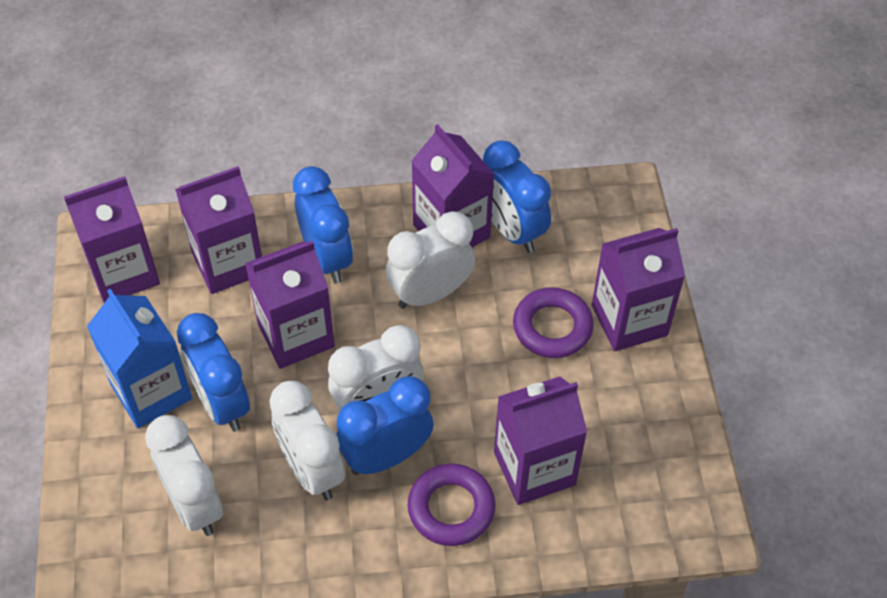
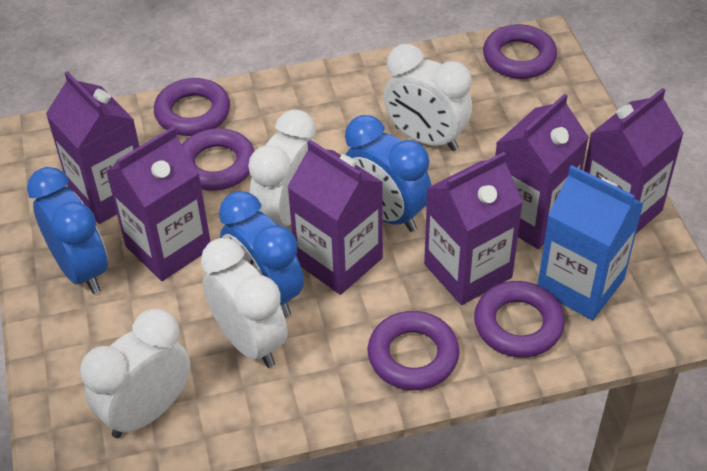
blue clock: 4 -> 3
purple ring: 2 -> 5

